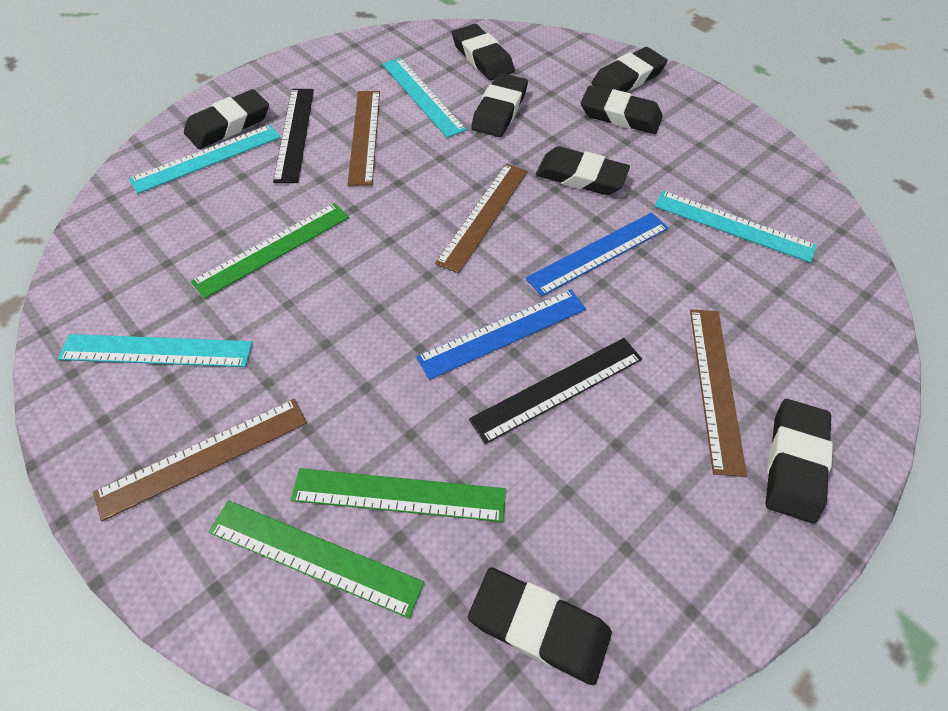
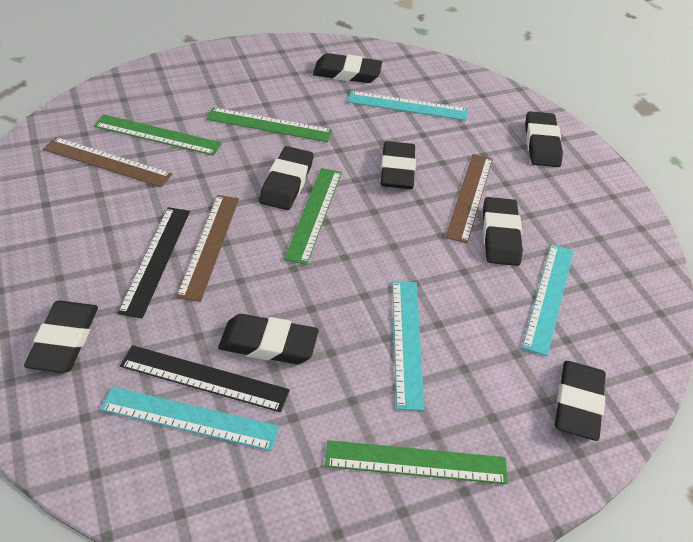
blue ruler: 2 -> 0
brown ruler: 4 -> 3
green ruler: 3 -> 4

